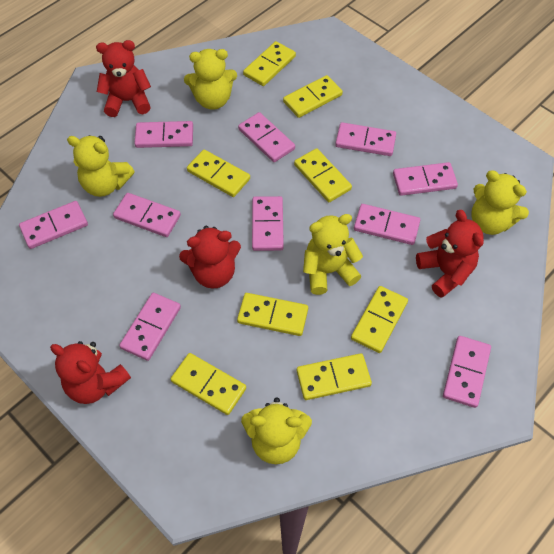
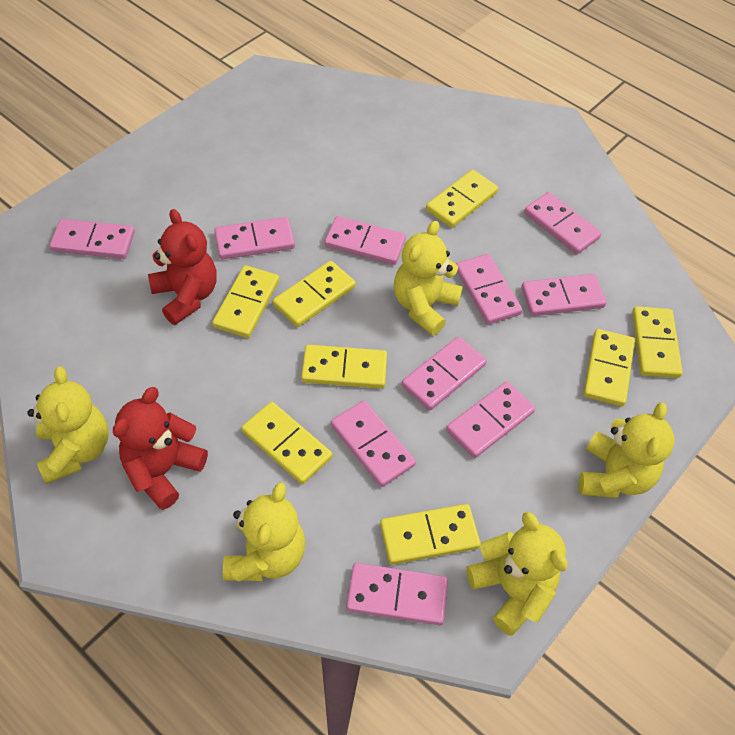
red teddy bear: 4 -> 2

